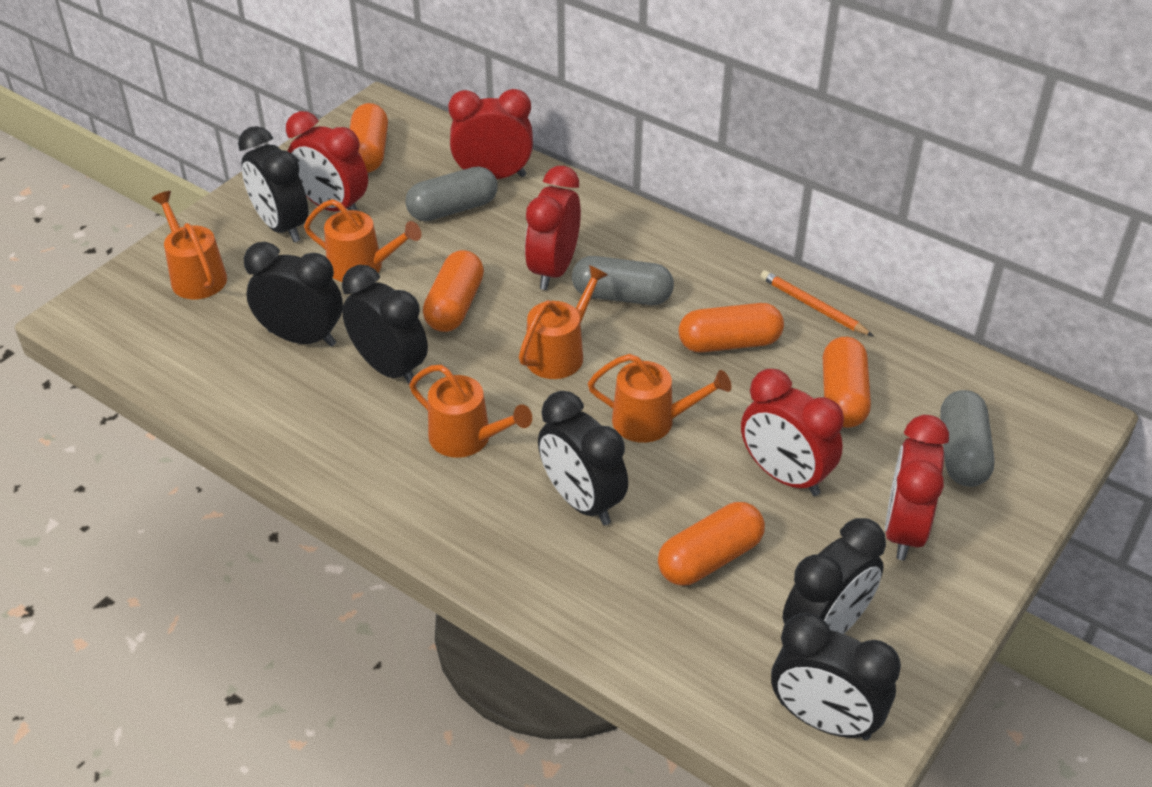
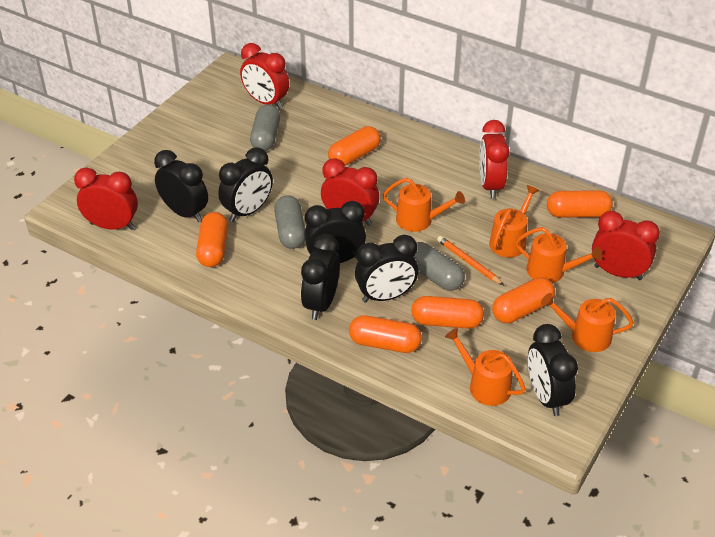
orange capsule: 5 -> 6

